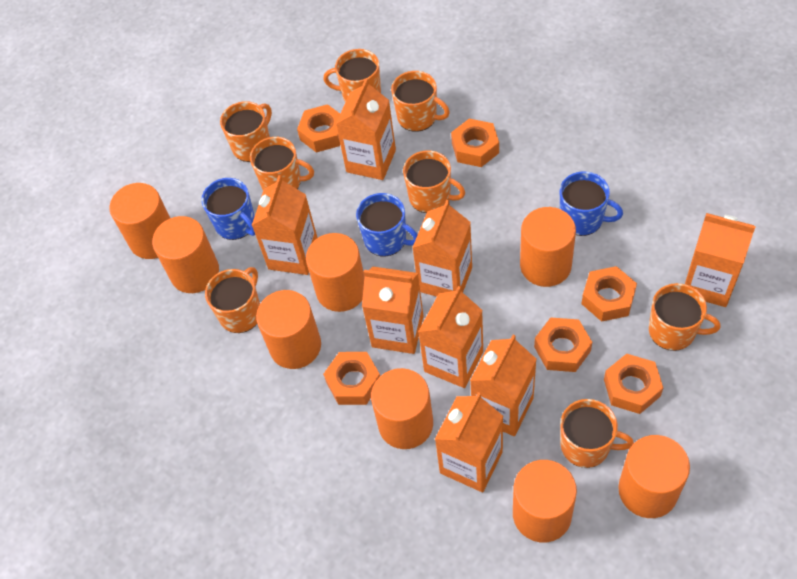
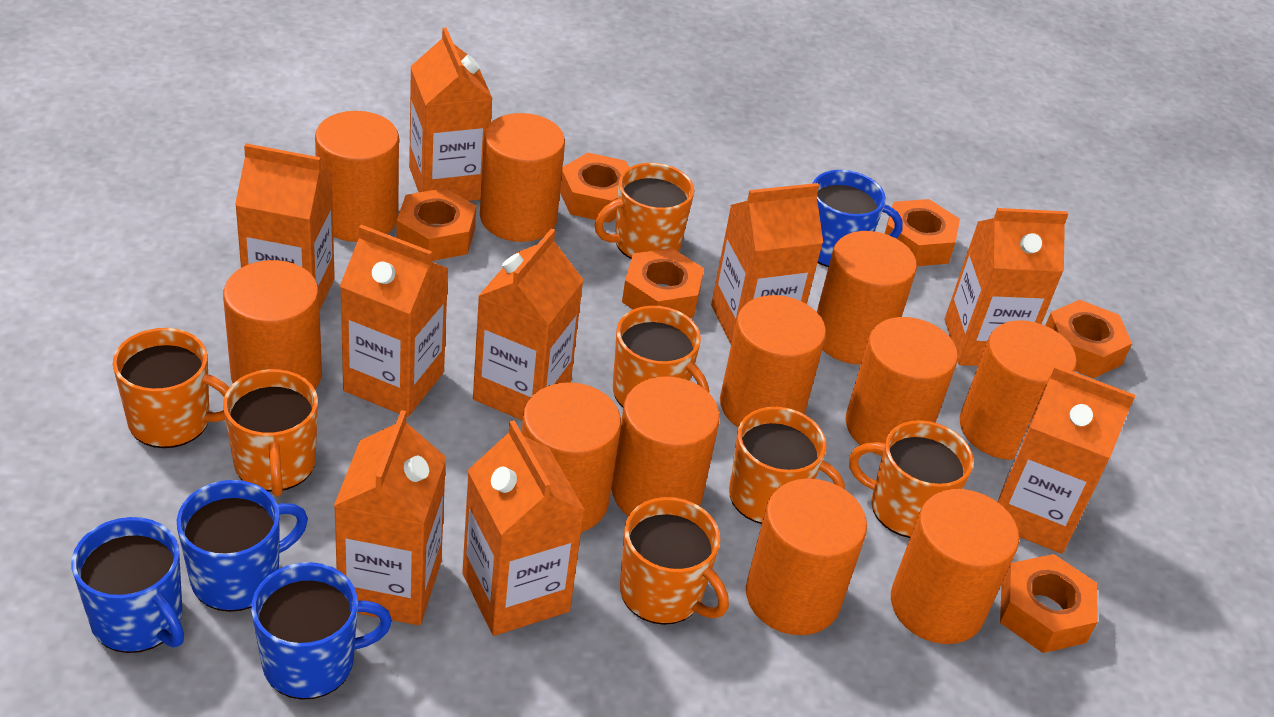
blue mug: 3 -> 4
orange carton: 8 -> 9
orange cylinder: 8 -> 11
orange mug: 8 -> 7

